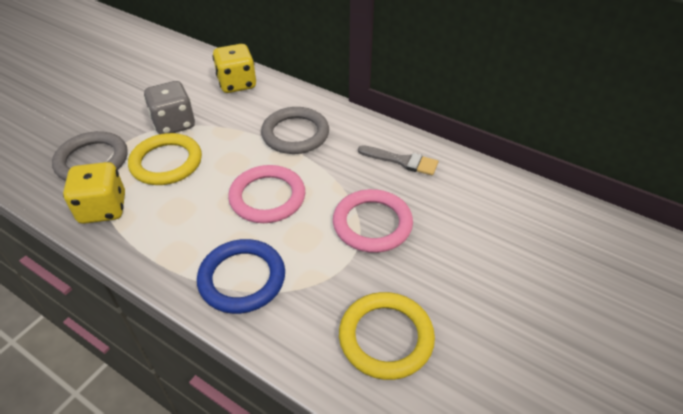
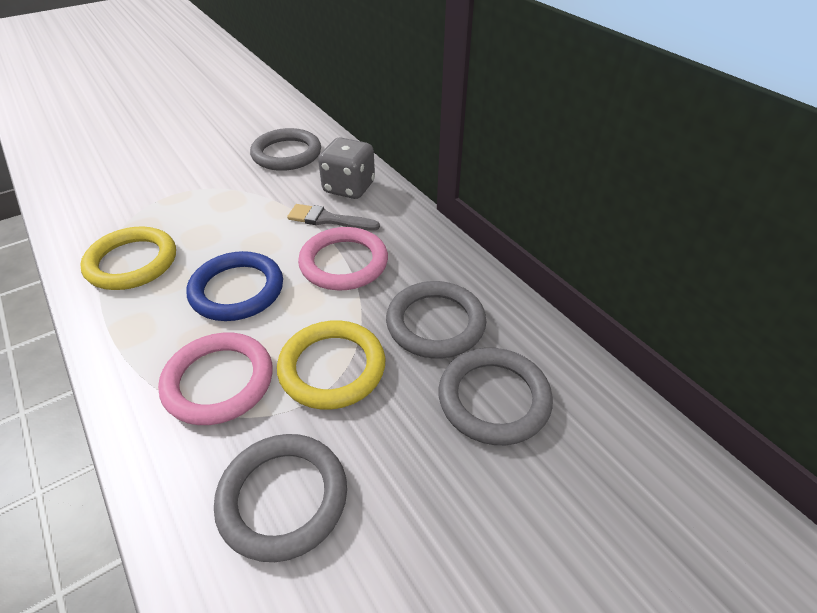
grey ring: 2 -> 4
yellow dice: 2 -> 0

